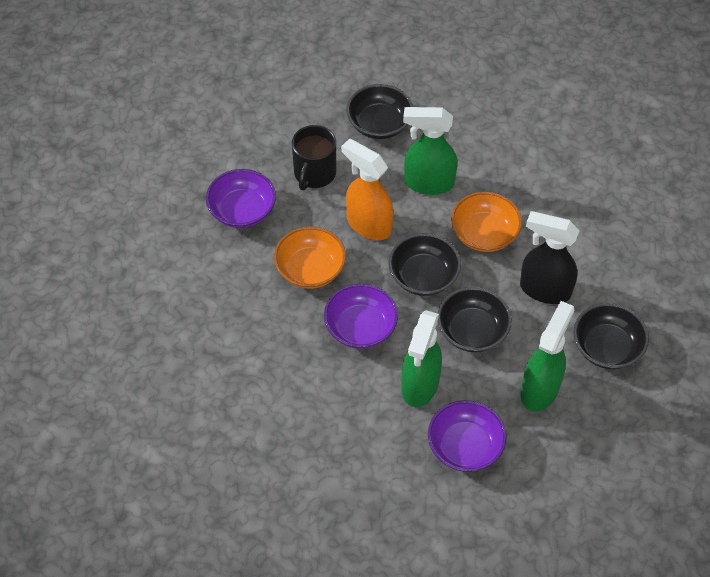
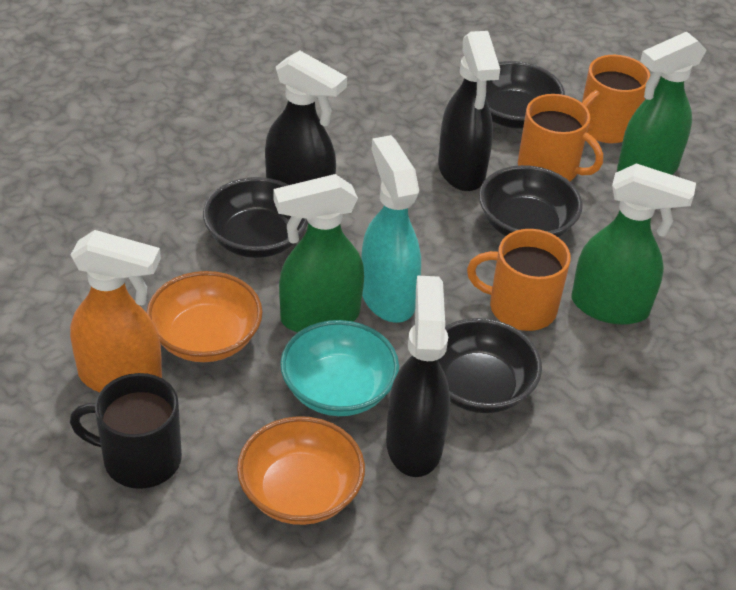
black spray bottle: 1 -> 3
orange mug: 0 -> 3
purple bowl: 3 -> 0
turquoise bowl: 0 -> 1
turquoise spray bottle: 0 -> 1

